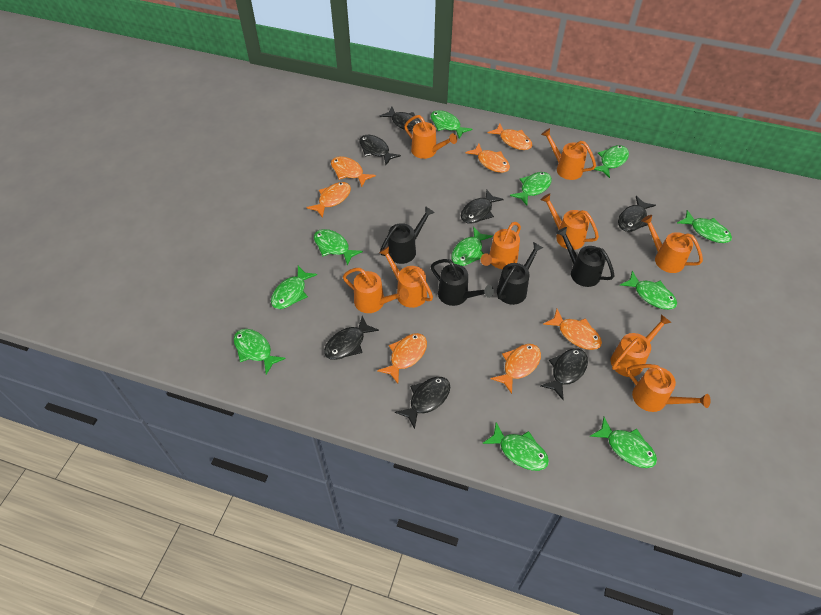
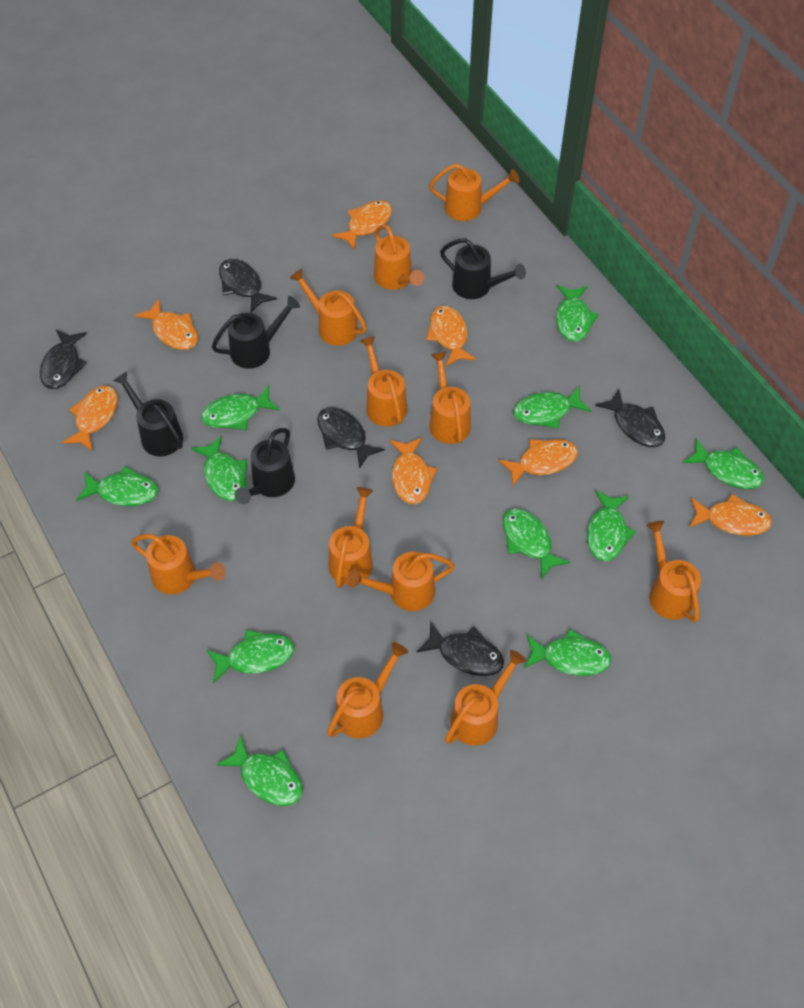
black fish: 7 -> 5
orange watering can: 9 -> 11

